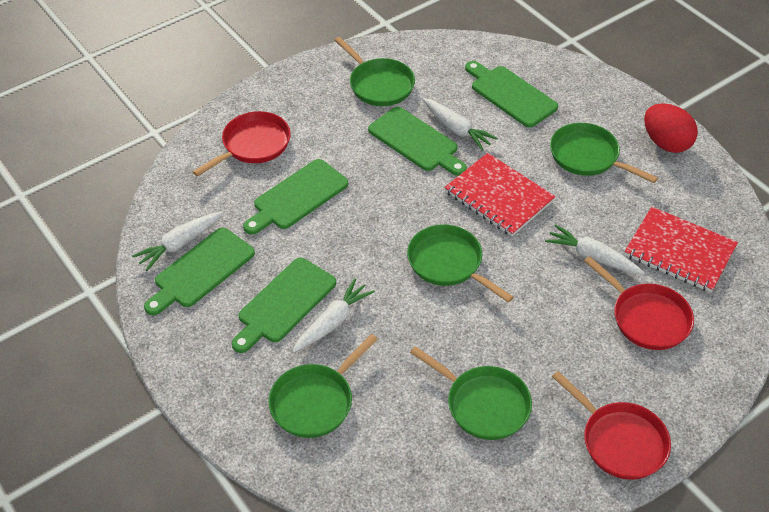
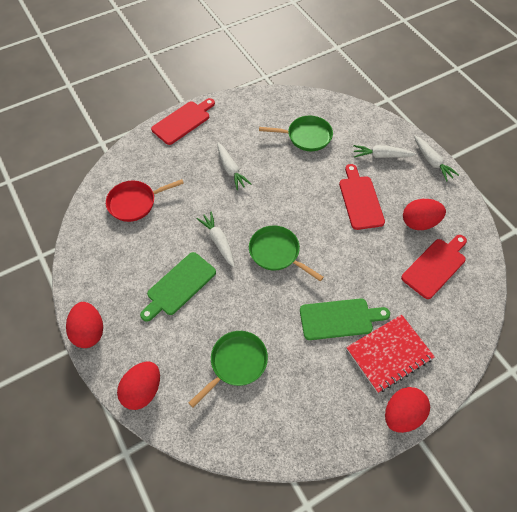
green cutting board: 5 -> 2
green pan: 5 -> 3
red cutting board: 0 -> 3
red egg: 1 -> 4
red notebook: 2 -> 1
red pan: 3 -> 1

